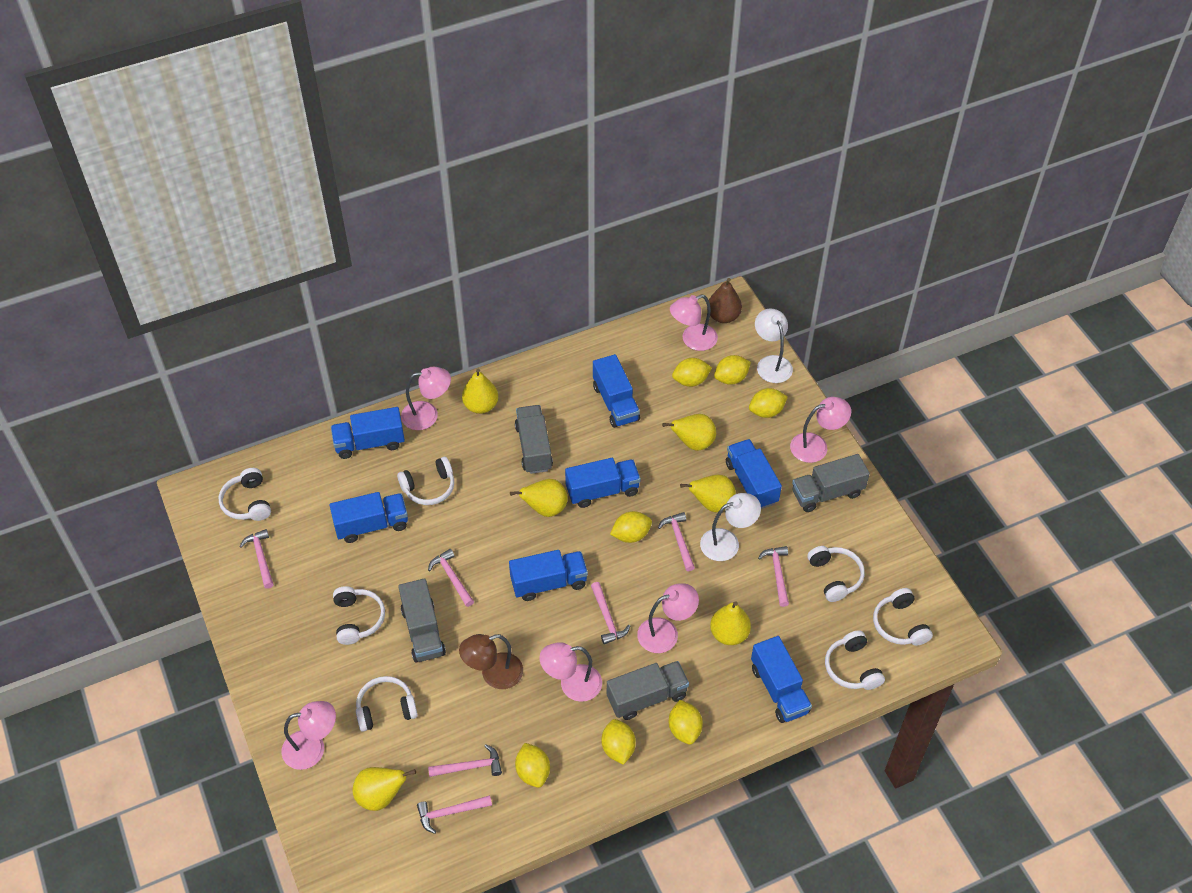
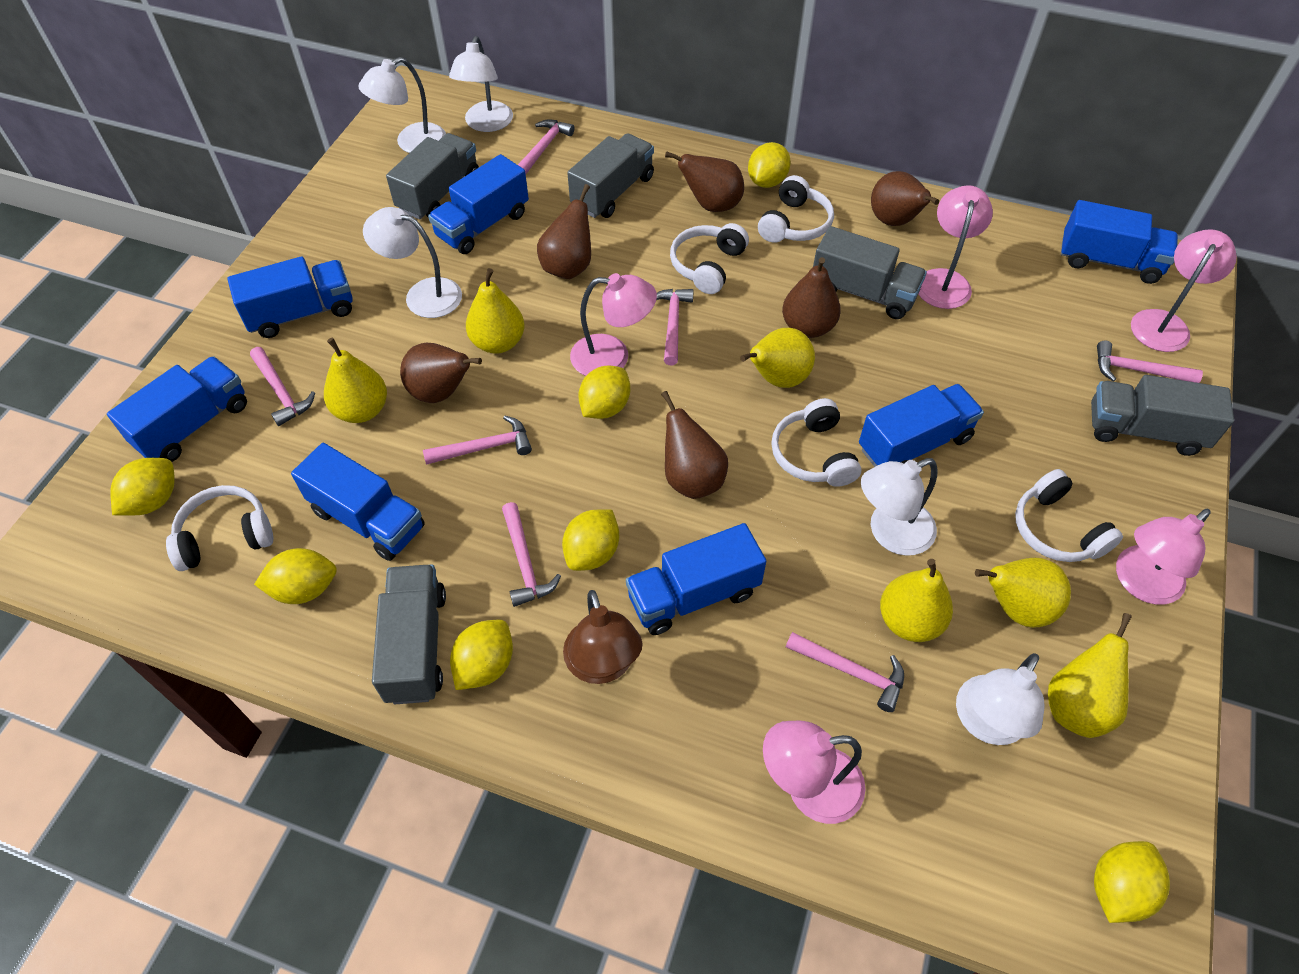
brown pear: 1 -> 6
grey truck: 4 -> 5
pink lamp: 6 -> 5
white headphones: 7 -> 5
white lamp: 2 -> 5

